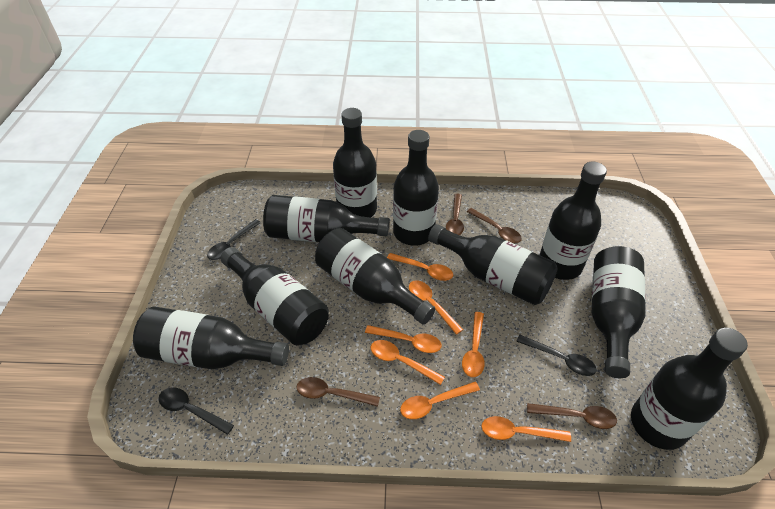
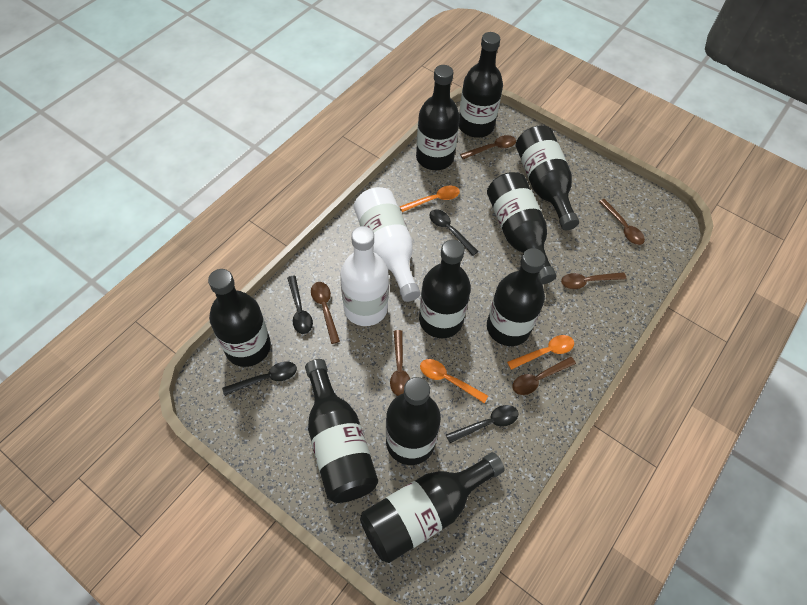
black spoon: 3 -> 4
brown spoon: 4 -> 6
orange spoon: 7 -> 3
white bottle: 0 -> 2

